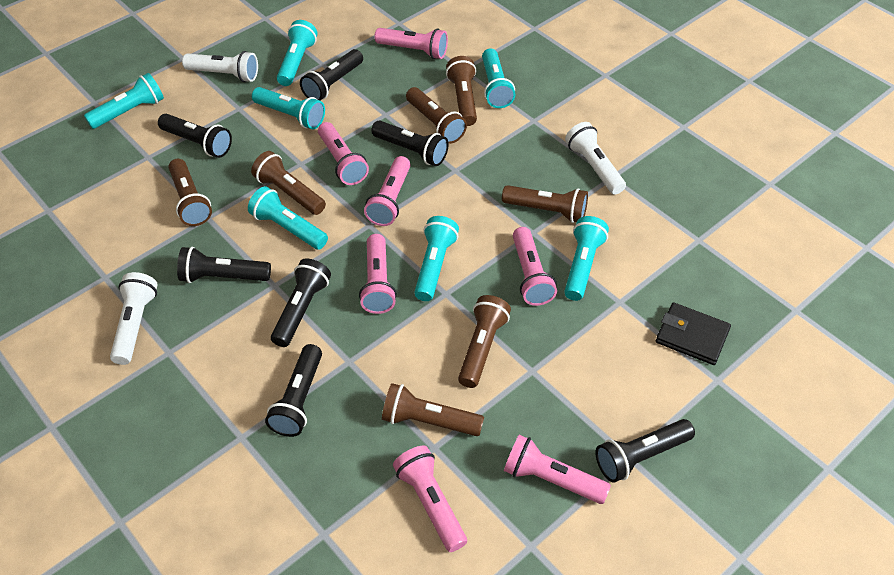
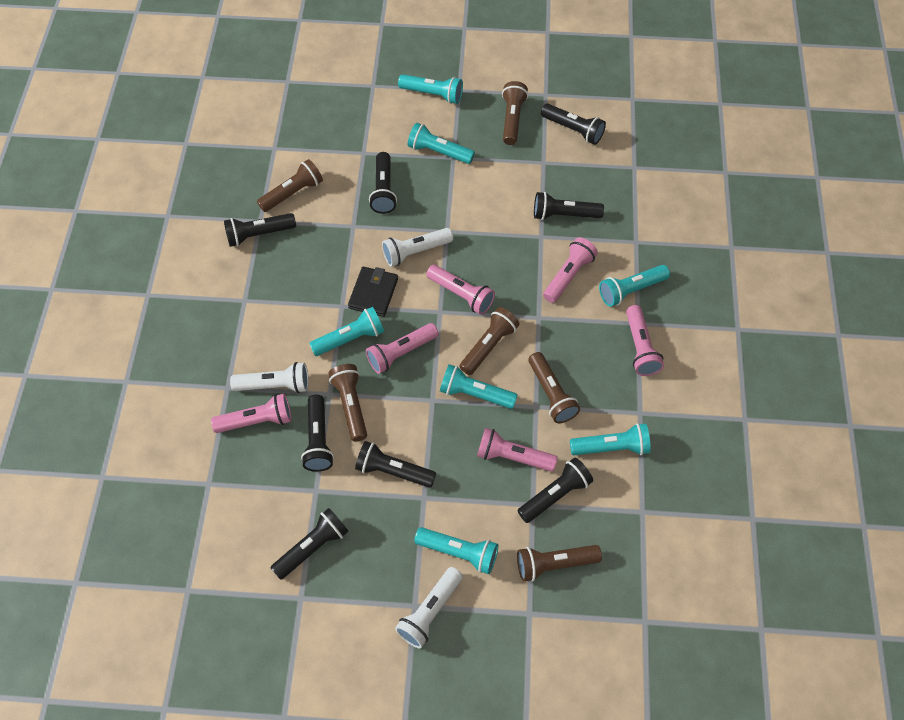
black flashlight: 7 -> 8
brown flashlight: 7 -> 6
pink flashlight: 7 -> 6

